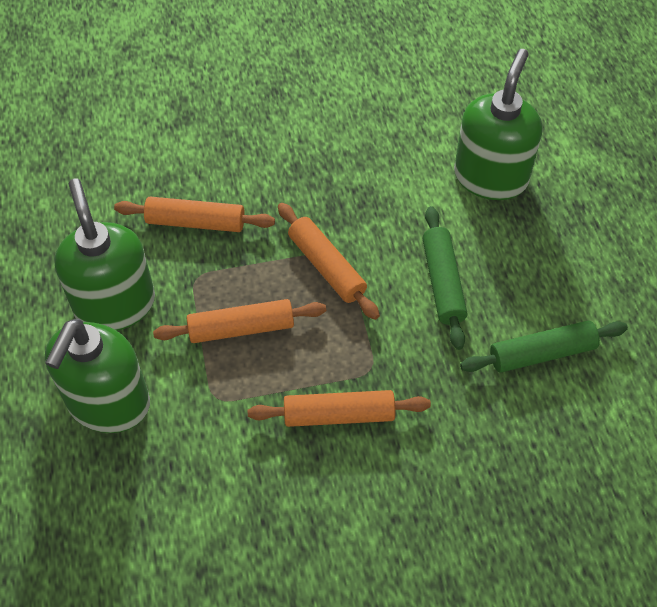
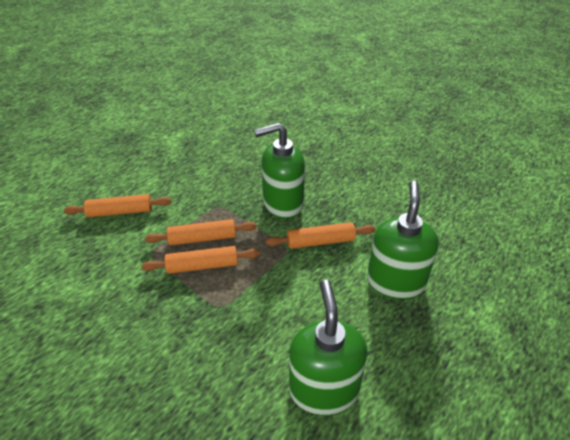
green rolling pin: 2 -> 0

